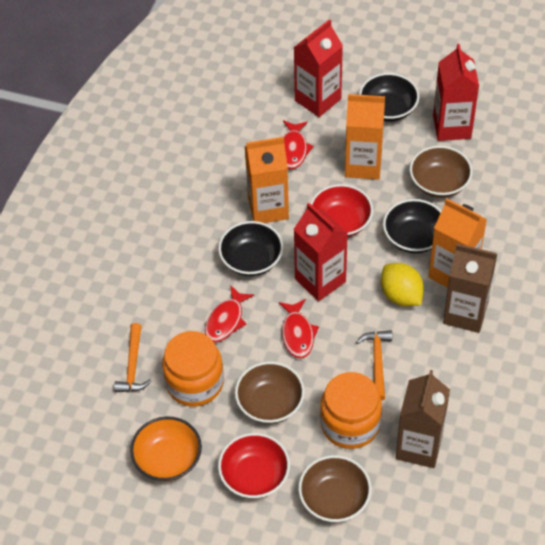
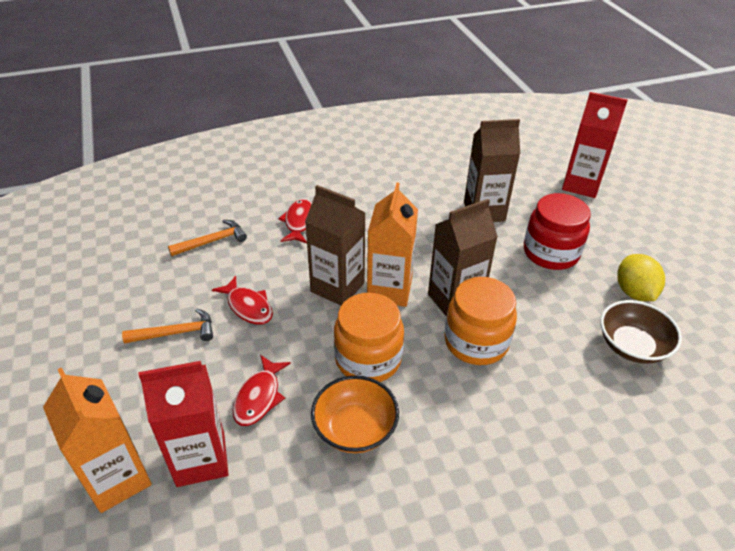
black bowl: 3 -> 0
brown bowl: 3 -> 1
brown carton: 2 -> 3
orange carton: 3 -> 2
red bowl: 2 -> 0
red carton: 3 -> 2
red jar: 0 -> 1

